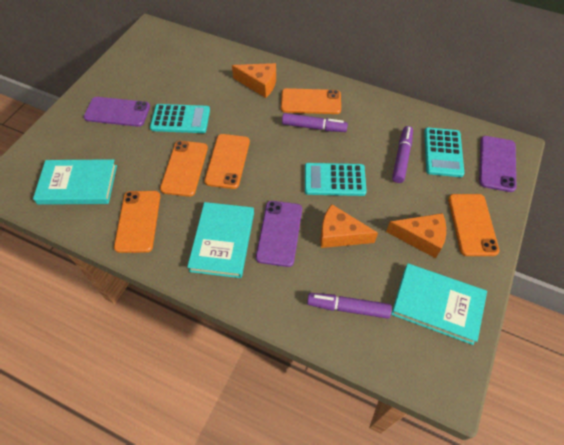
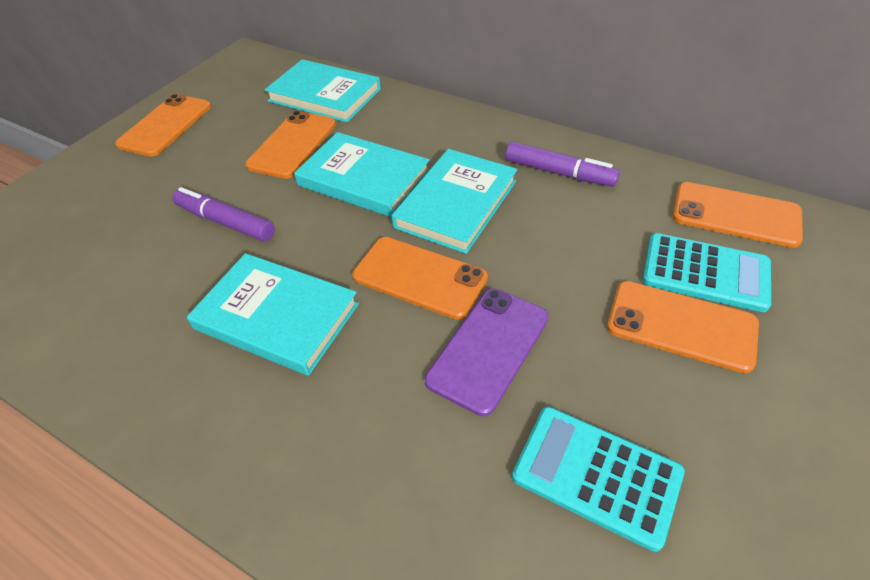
orange cheese: 3 -> 0
purple marker: 3 -> 2
purple phone: 3 -> 1
turquoise book: 3 -> 4
turquoise calculator: 3 -> 2

